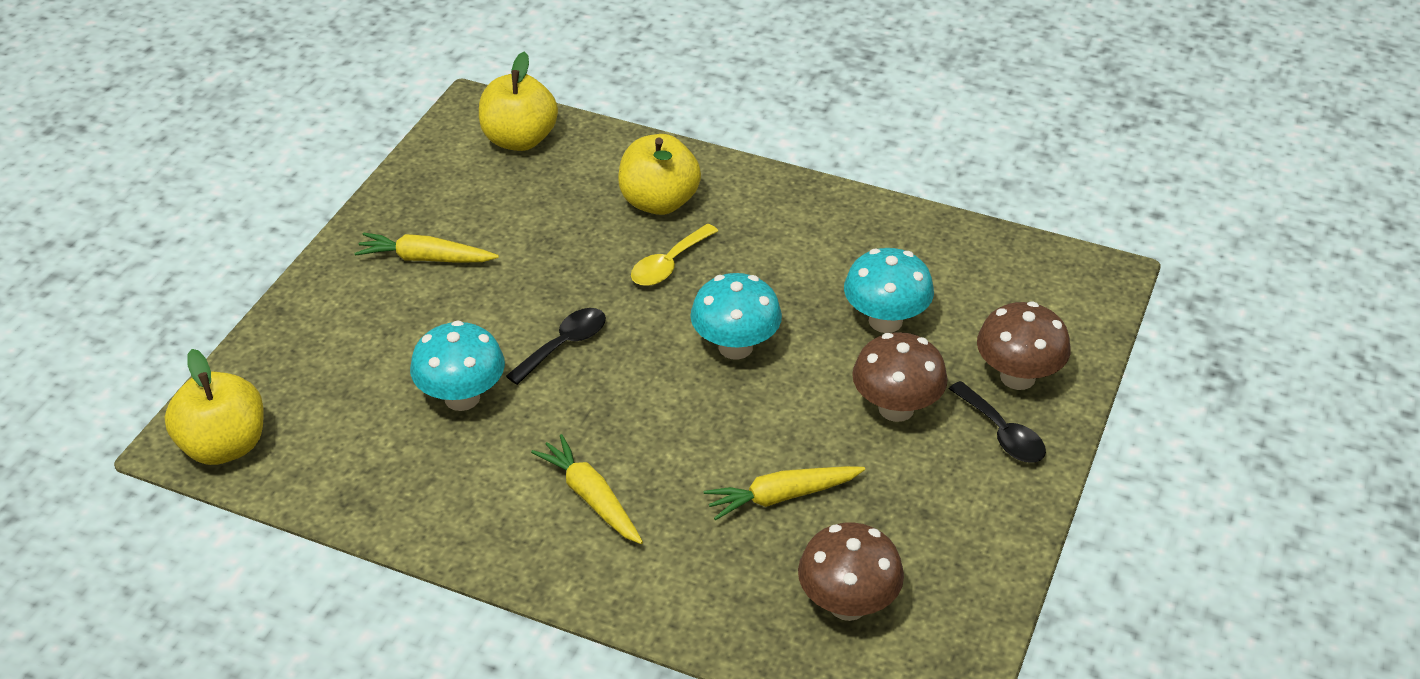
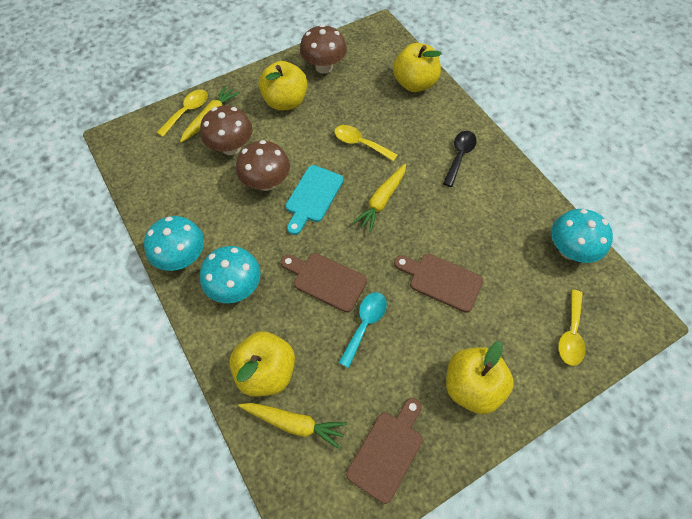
black spoon: 2 -> 1
brown cutting board: 0 -> 3
turquoise cutting board: 0 -> 1
turquoise spoon: 0 -> 1
yellow apple: 3 -> 4
yellow spoon: 1 -> 3

